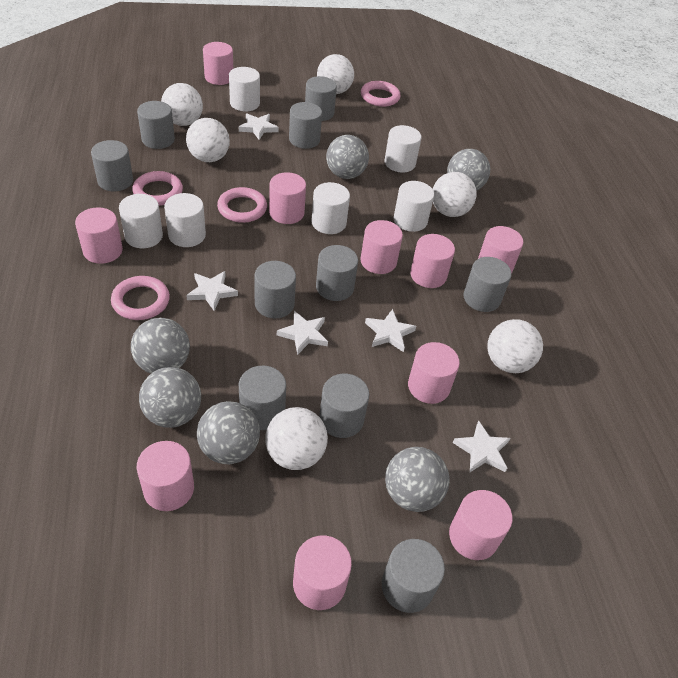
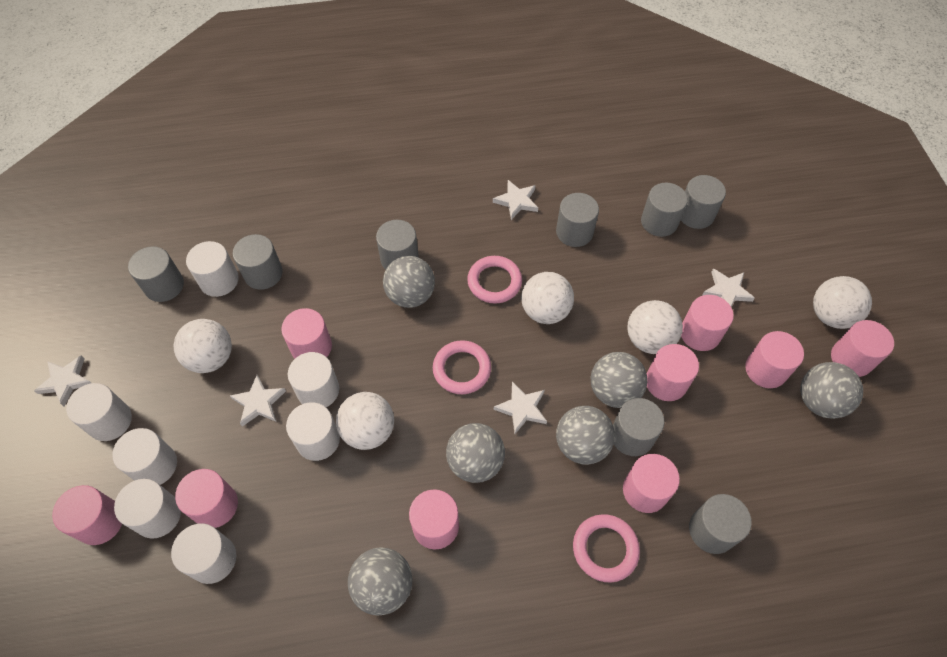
grey cylinder: 10 -> 8
pink cylinder: 10 -> 9
pink ring: 4 -> 3
white ball: 6 -> 5
white cylinder: 6 -> 7

